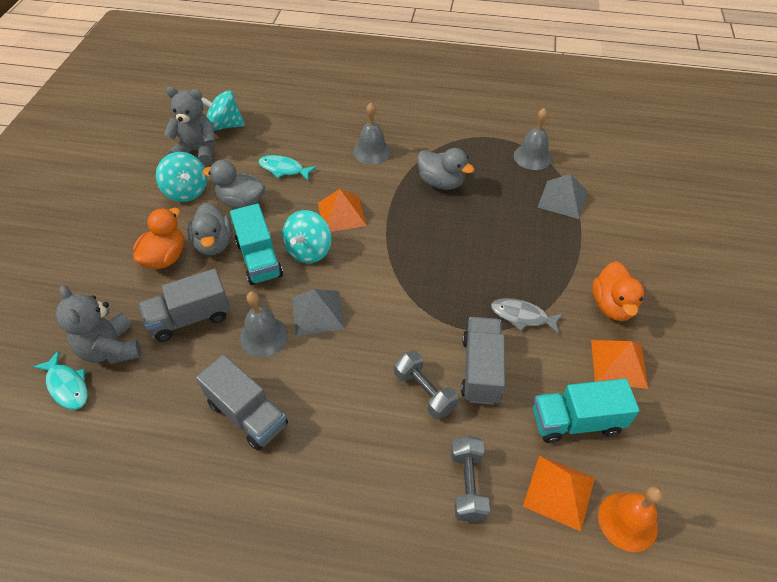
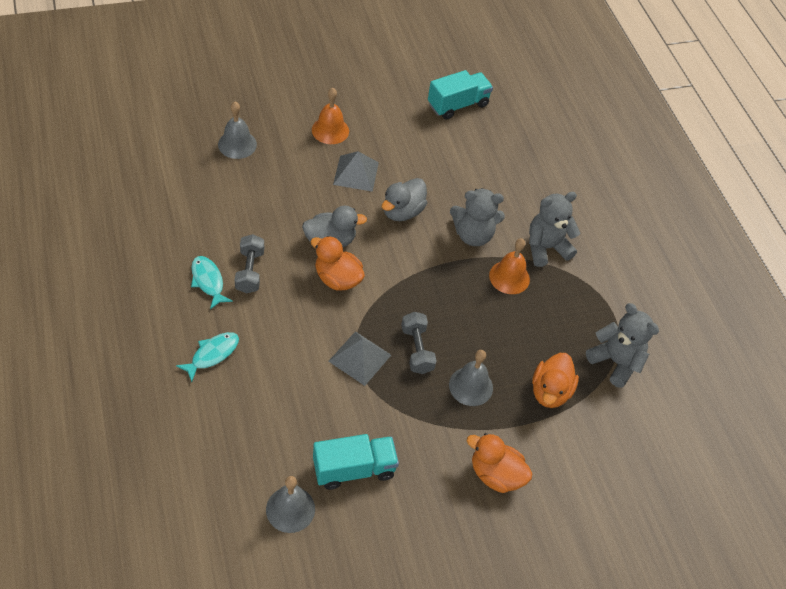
grey duck: 3 -> 2
grey fish: 1 -> 0
grey teddy bear: 2 -> 3
grey truck: 3 -> 0
orange bell: 1 -> 2
orange duck: 2 -> 3
orange pyramid: 3 -> 0
turquoise spinning top: 3 -> 0

